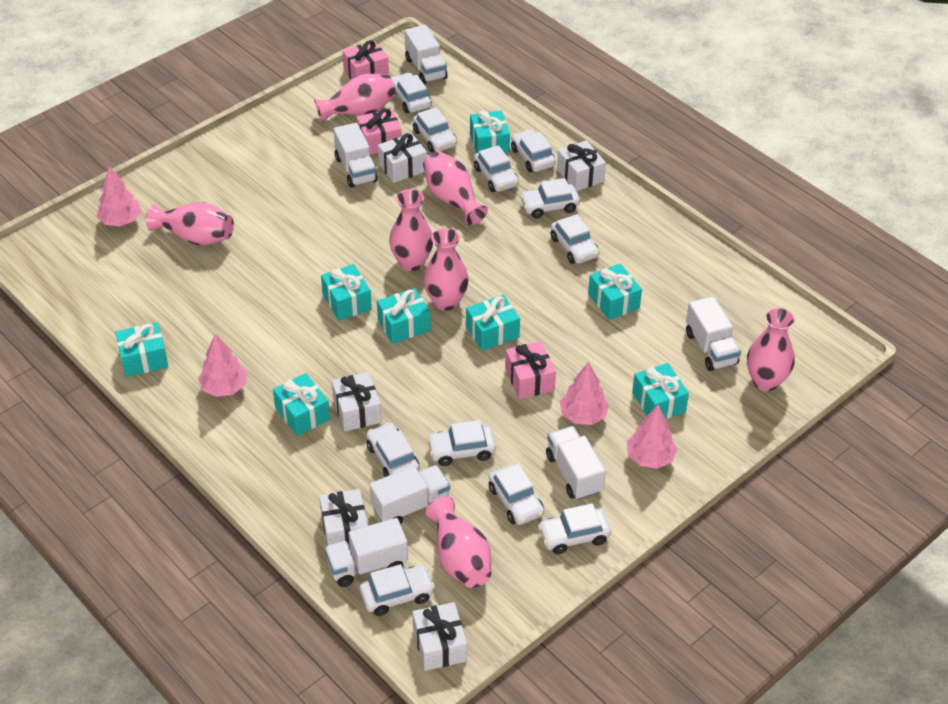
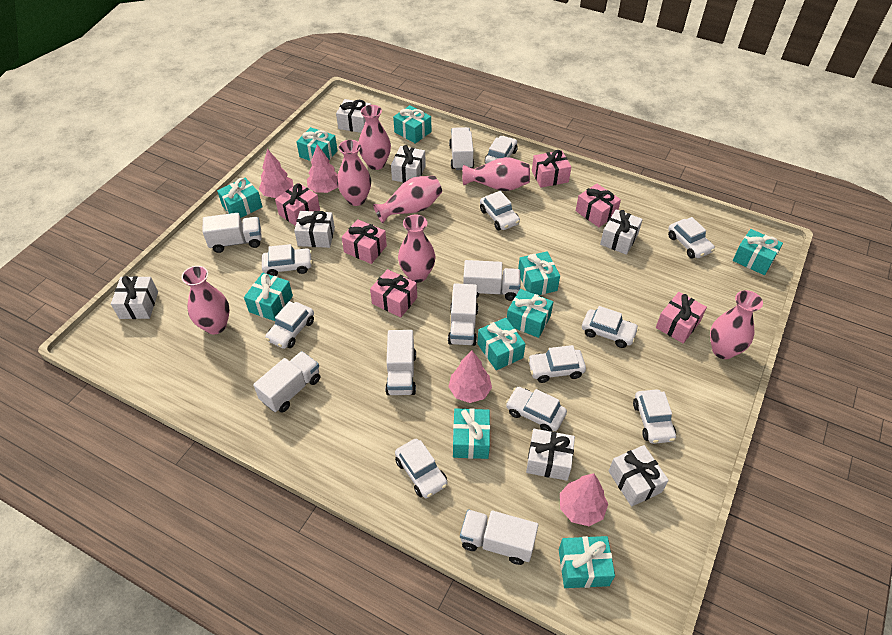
pink gift: 3 -> 6
turquoise gift: 8 -> 10
white car: 11 -> 10
white gift: 5 -> 7
white truck: 6 -> 7

